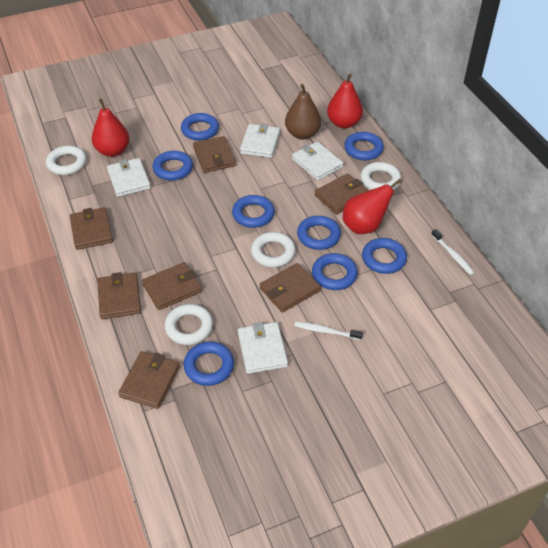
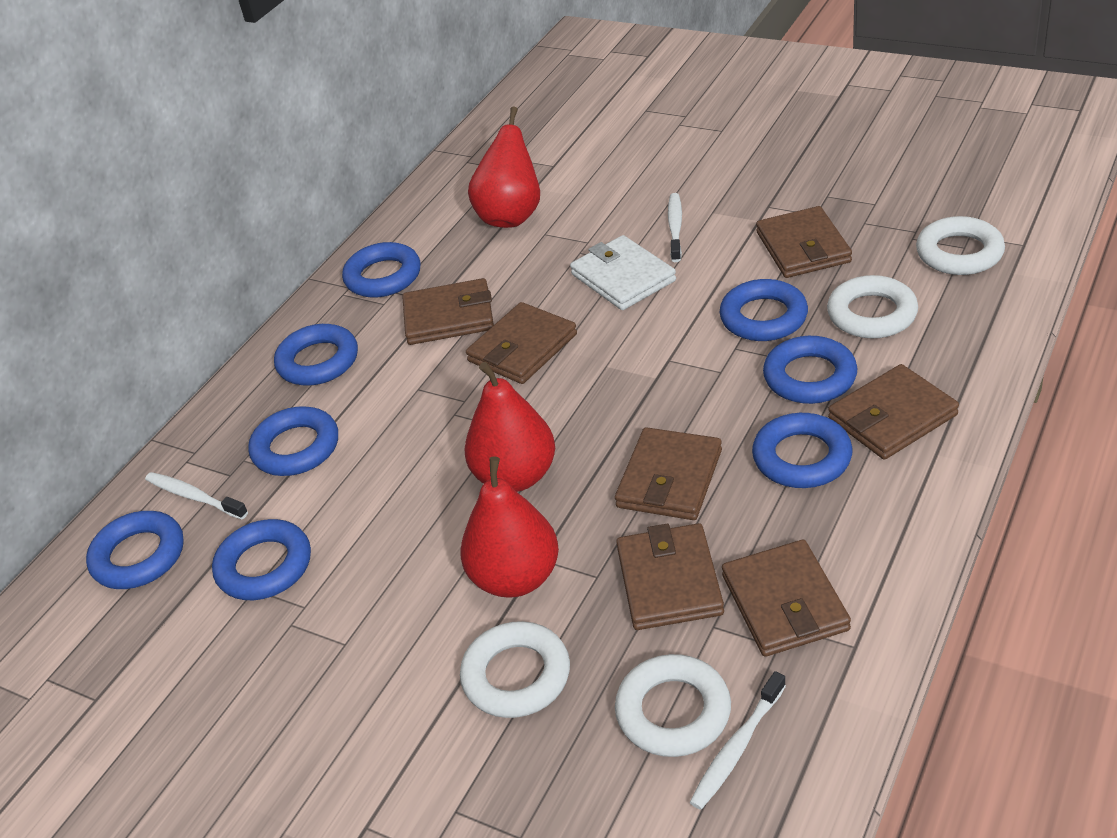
brown pear: 1 -> 0
white toothbrush: 2 -> 3
white wallet: 4 -> 1

